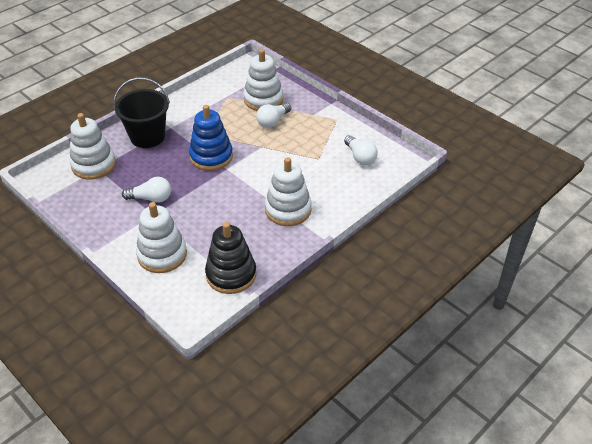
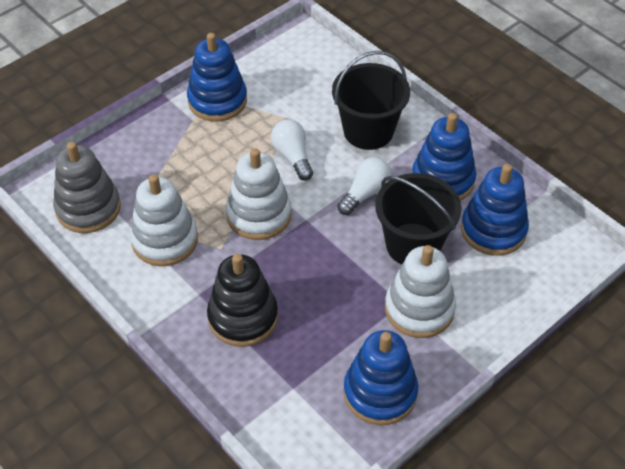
black bucket: 1 -> 2
blue stacking toy: 1 -> 4
grey stacking toy: 0 -> 1
white light bulb: 3 -> 2
white stacking toy: 4 -> 3

